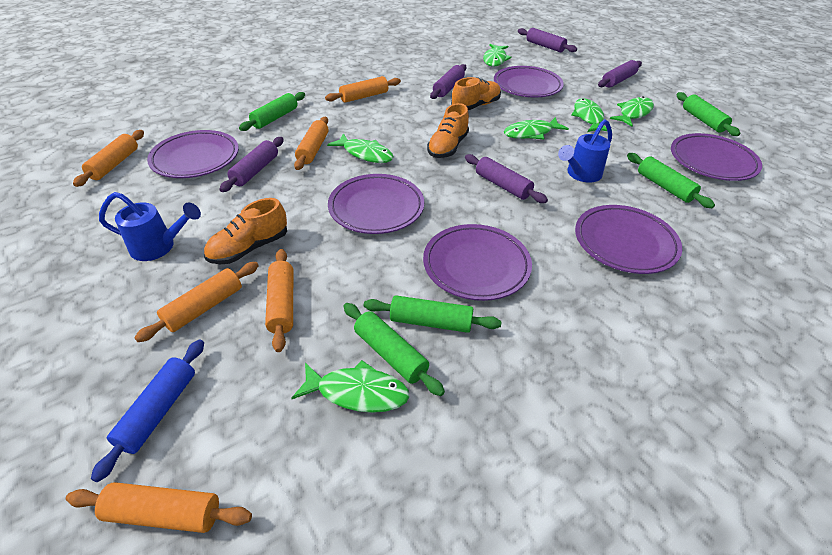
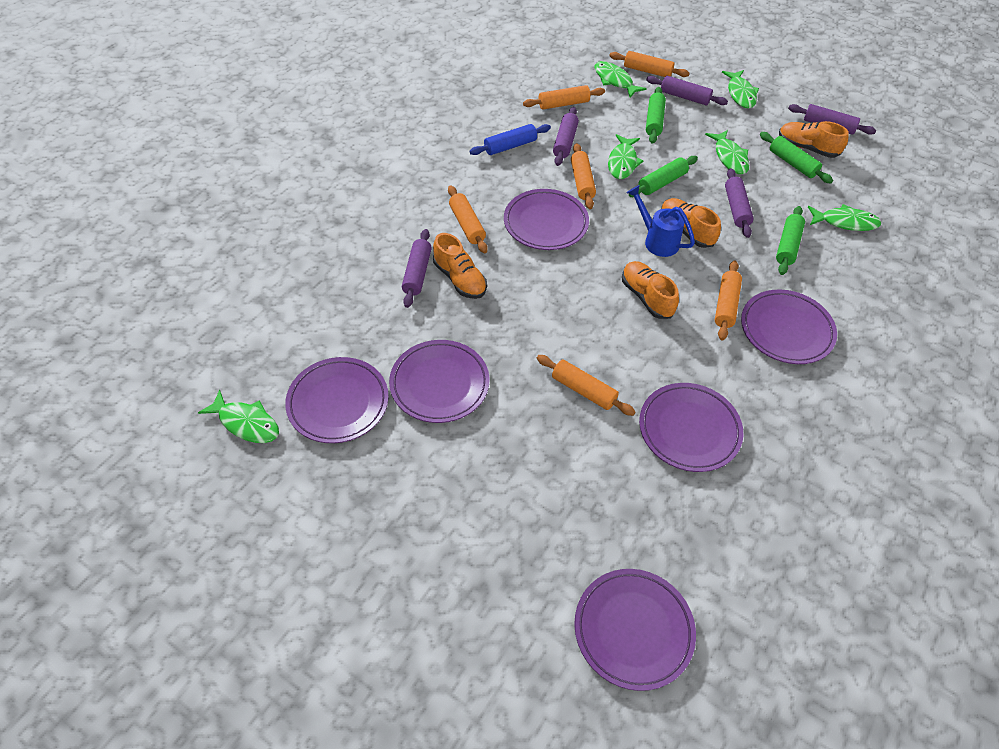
blue watering can: 2 -> 1
green rolling pin: 5 -> 4
orange shoe: 3 -> 4

